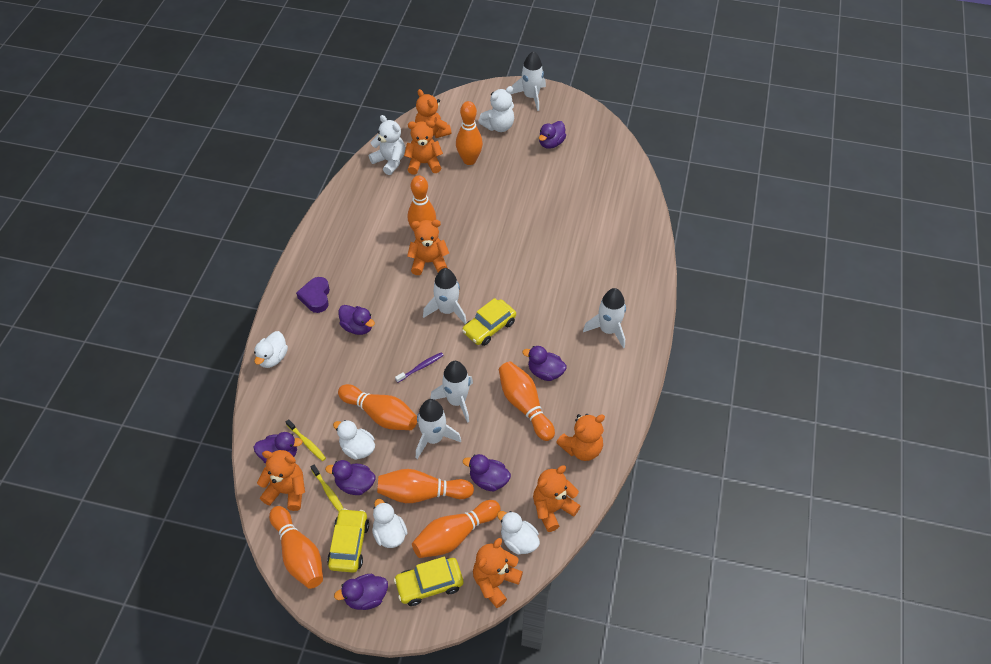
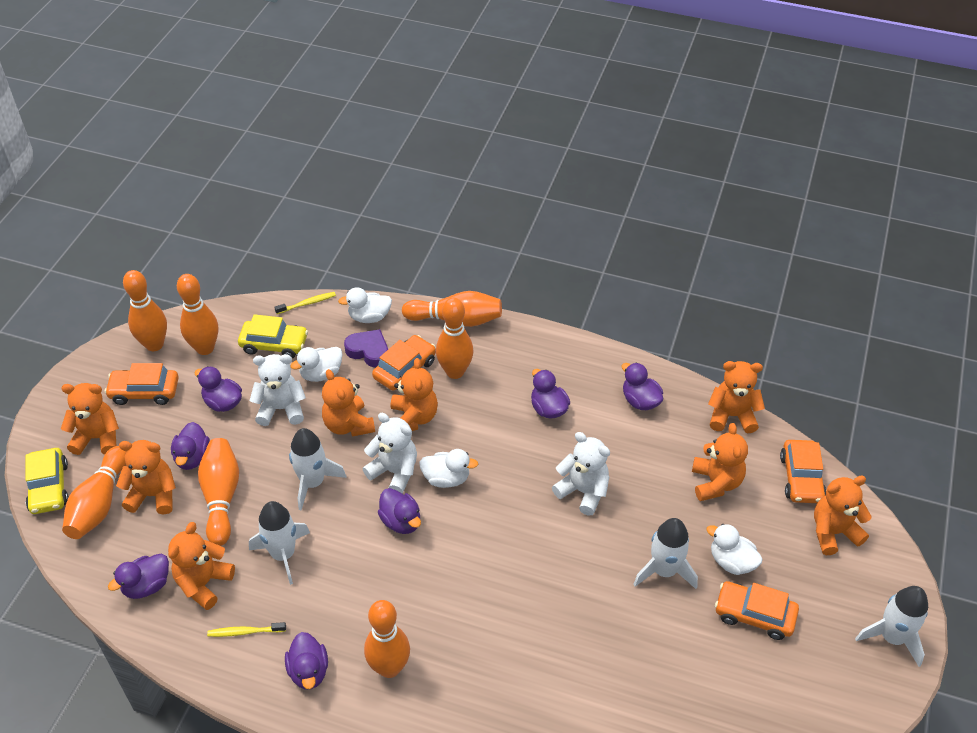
orange car: 0 -> 4
orange teddy bear: 7 -> 8
purple toothbrush: 1 -> 0
white rocket: 5 -> 4
white teddy bear: 2 -> 3
yellow car: 3 -> 2

